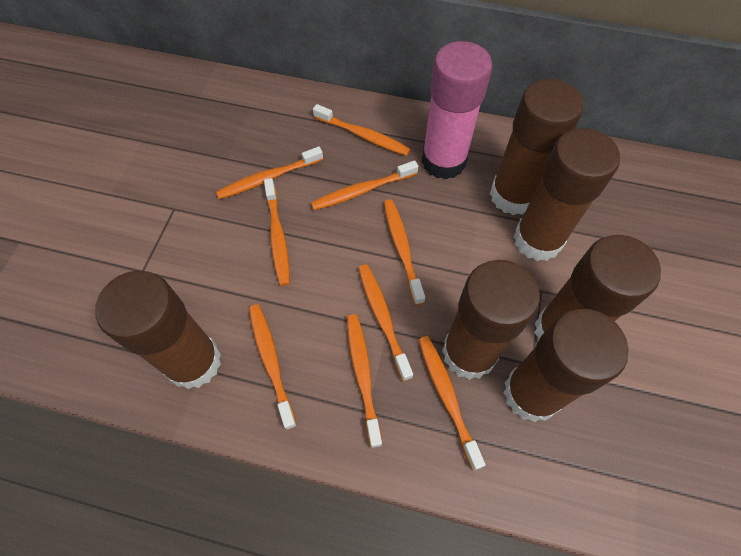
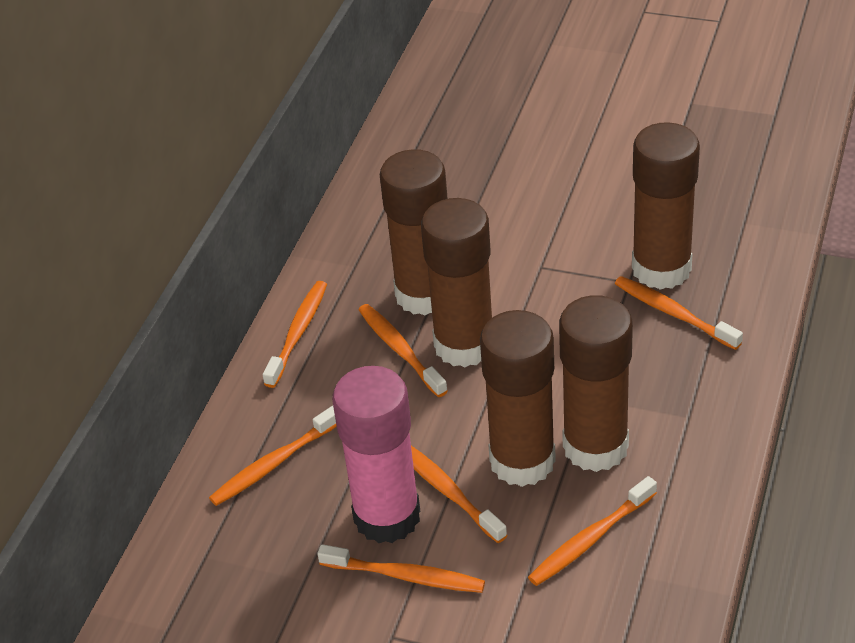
brown glue stick: 6 -> 5
orange toothbrush: 9 -> 7

